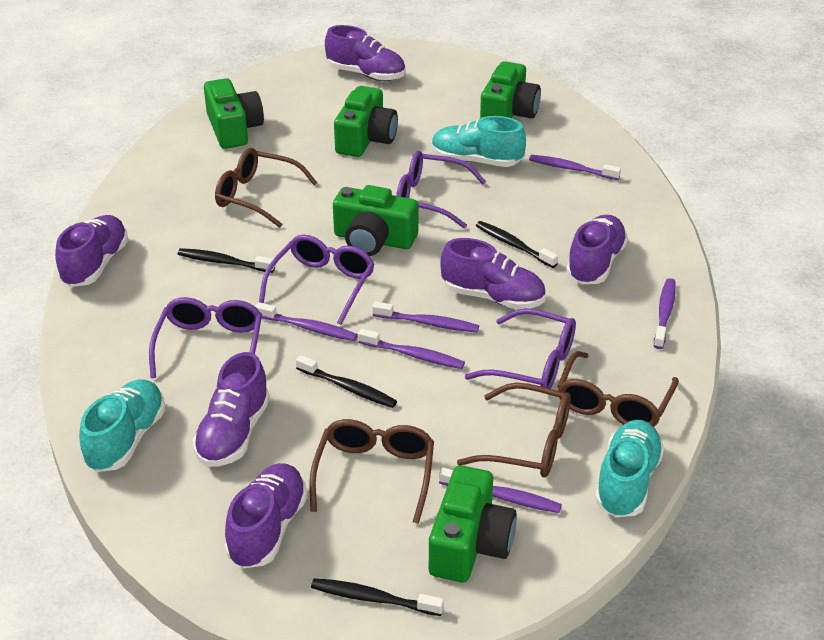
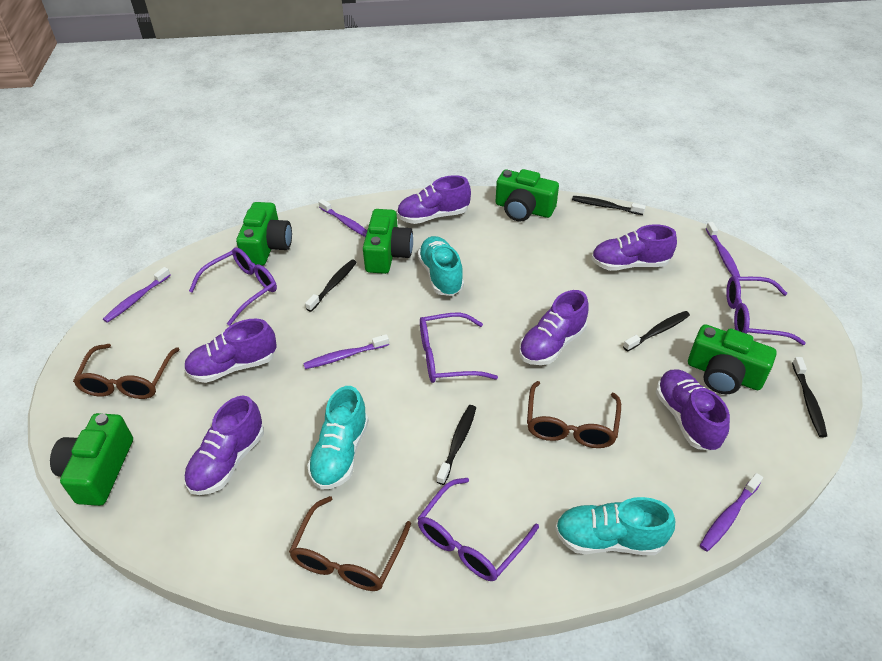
black toothbrush: 4 -> 5
brown glasses: 4 -> 3
purple toothbrush: 6 -> 5

